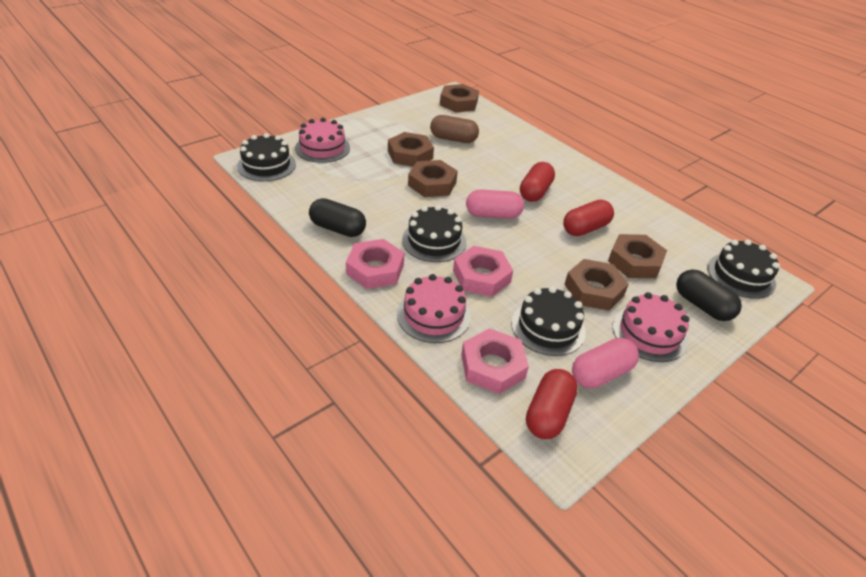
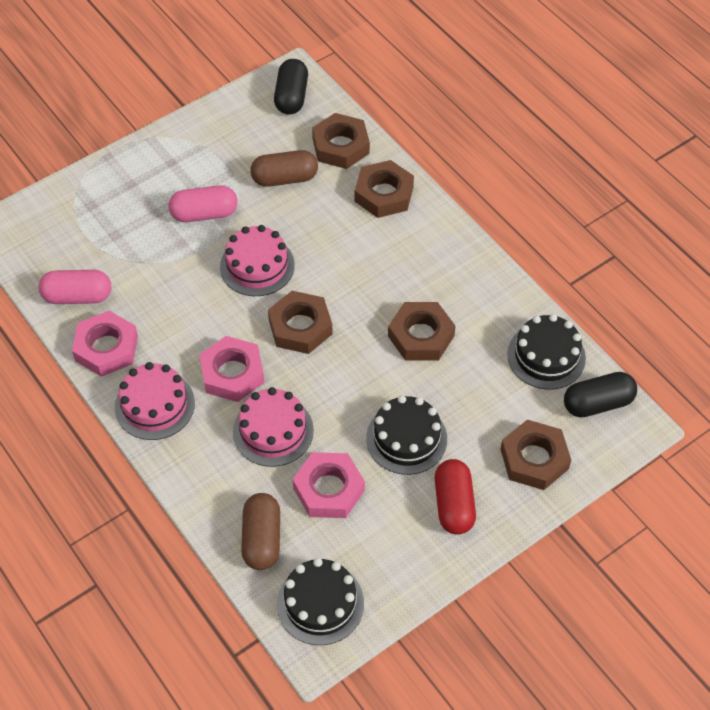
black cake: 4 -> 3
brown capsule: 1 -> 2
red capsule: 3 -> 1

